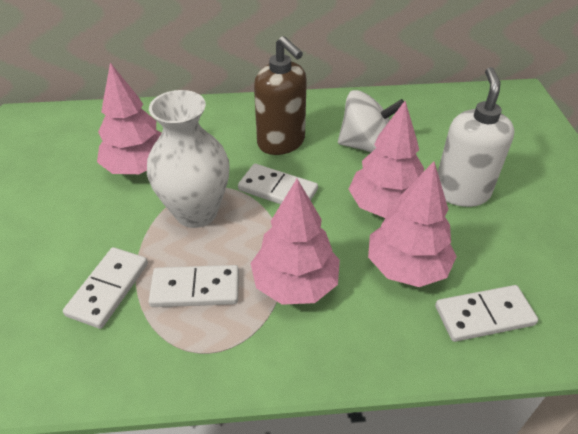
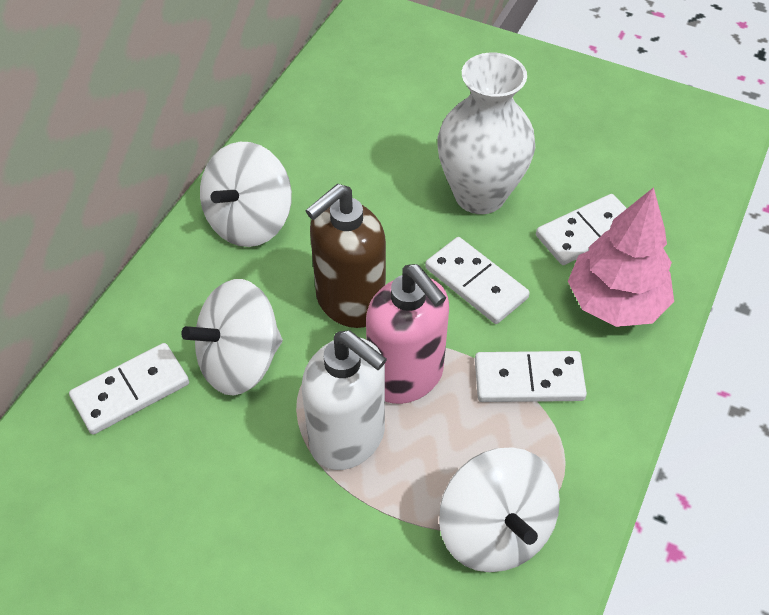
pink soap dispenser: 0 -> 1
pink tree: 4 -> 1
white spinning top: 1 -> 3

